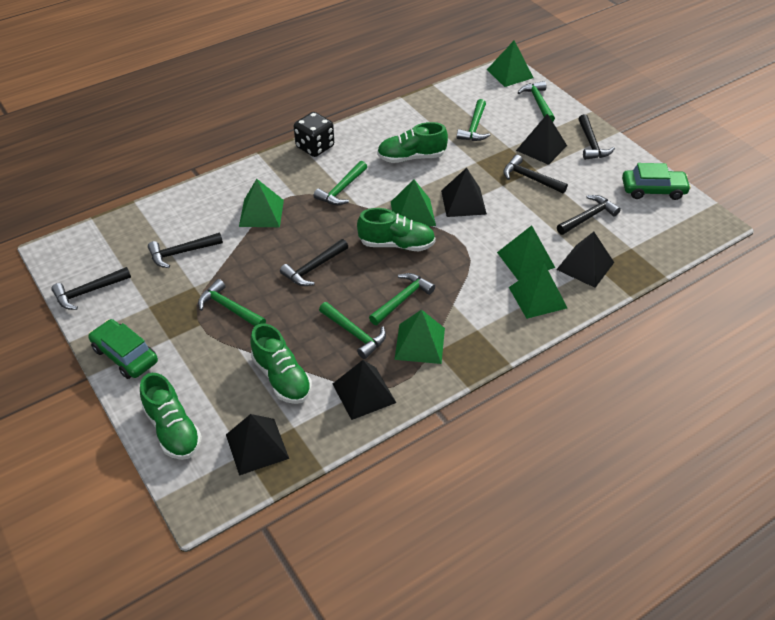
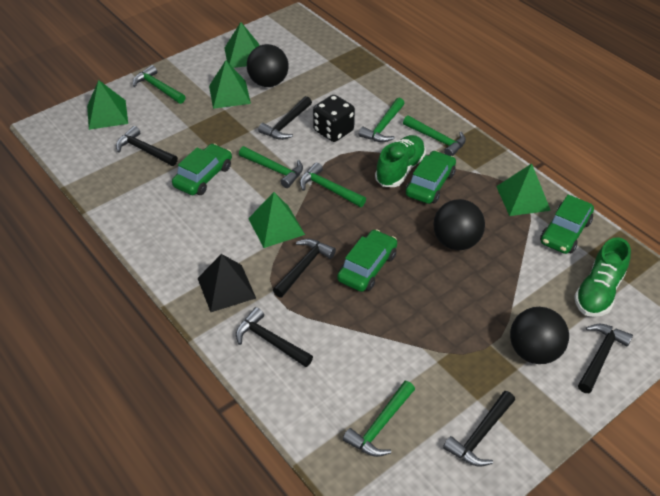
black ball: 0 -> 3
black pyramid: 5 -> 1
green car: 2 -> 4
green pyramid: 6 -> 5
green shoe: 4 -> 2

